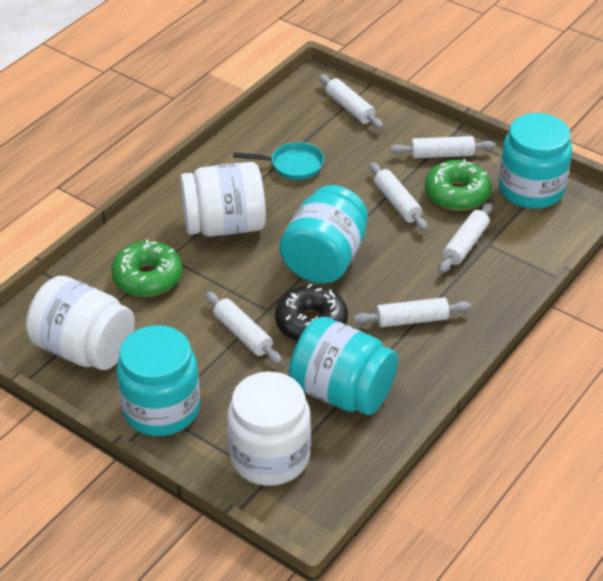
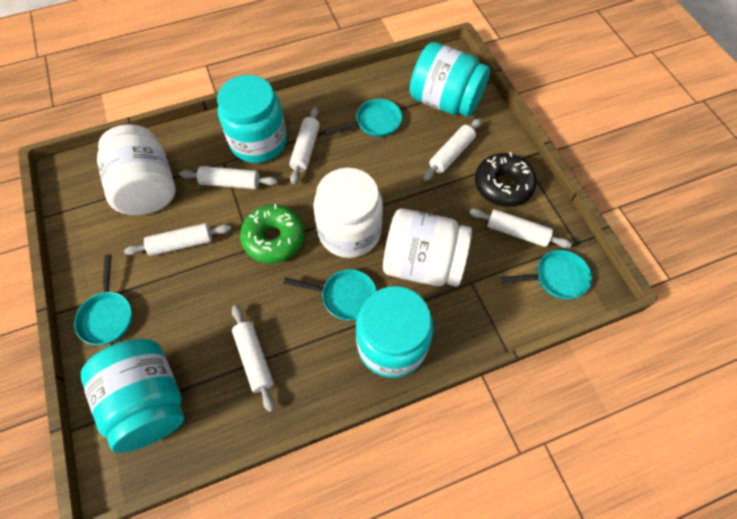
green donut: 2 -> 1
turquoise pan: 1 -> 4

